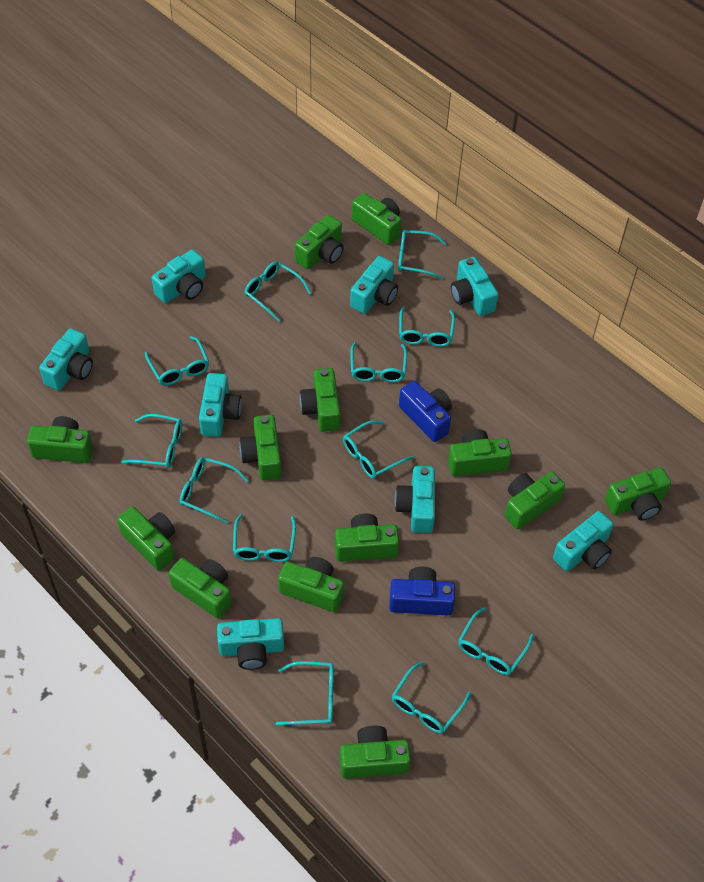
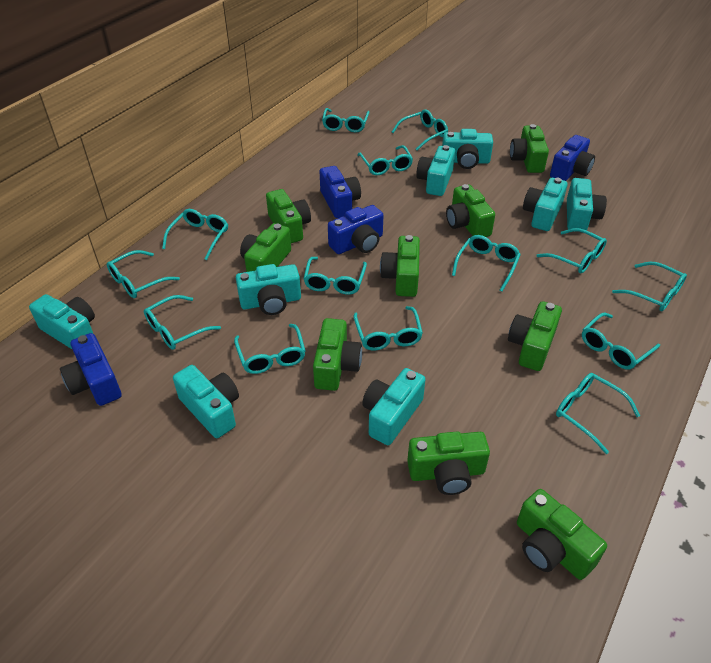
blue camera: 2 -> 4
green camera: 13 -> 9
turquoise glasses: 12 -> 14

